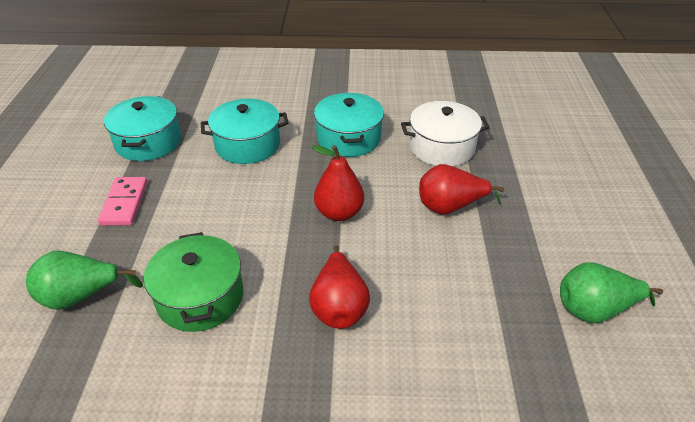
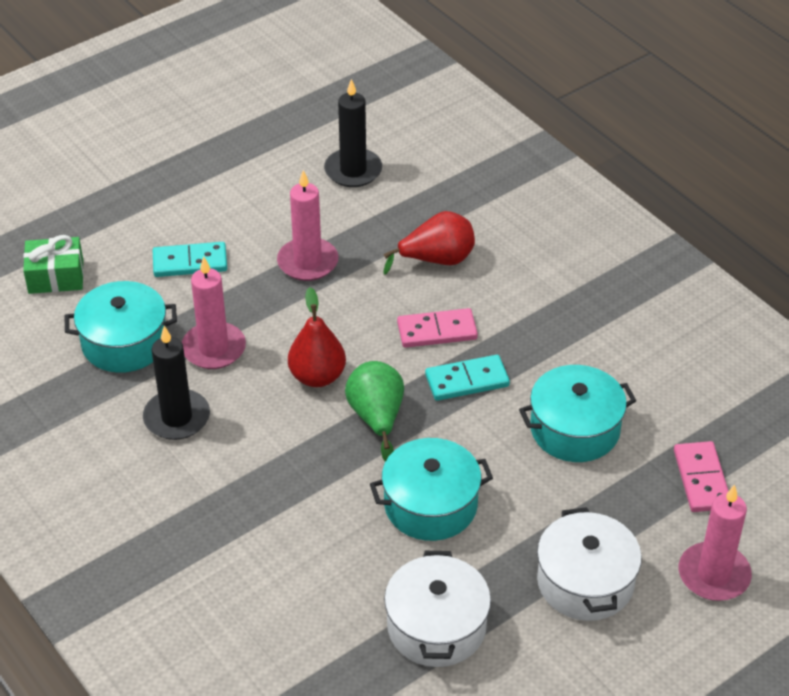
black candle: 0 -> 2
green gift: 0 -> 1
green pear: 2 -> 1
green pot: 1 -> 0
pink candle: 0 -> 3
pink domino: 1 -> 2
red pear: 3 -> 2
turquoise domino: 0 -> 2
white pot: 1 -> 2

